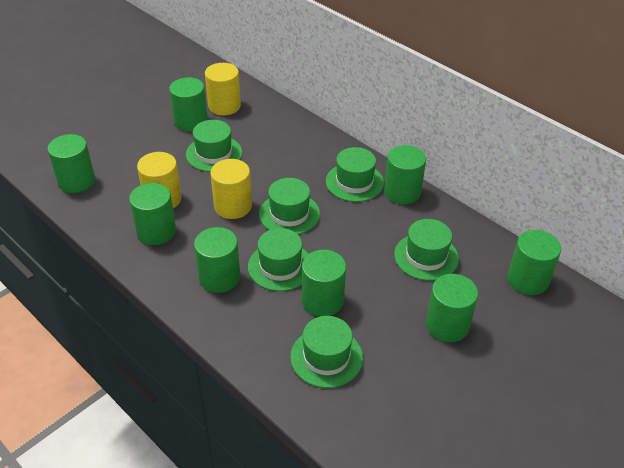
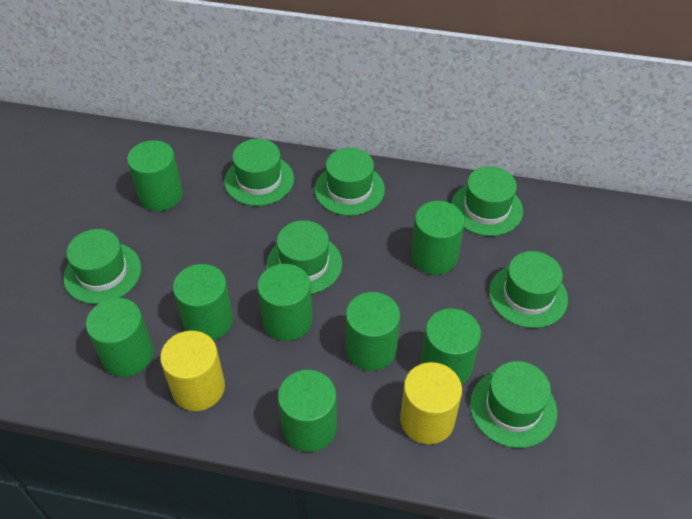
green hat: 6 -> 7
yellow cylinder: 3 -> 2

